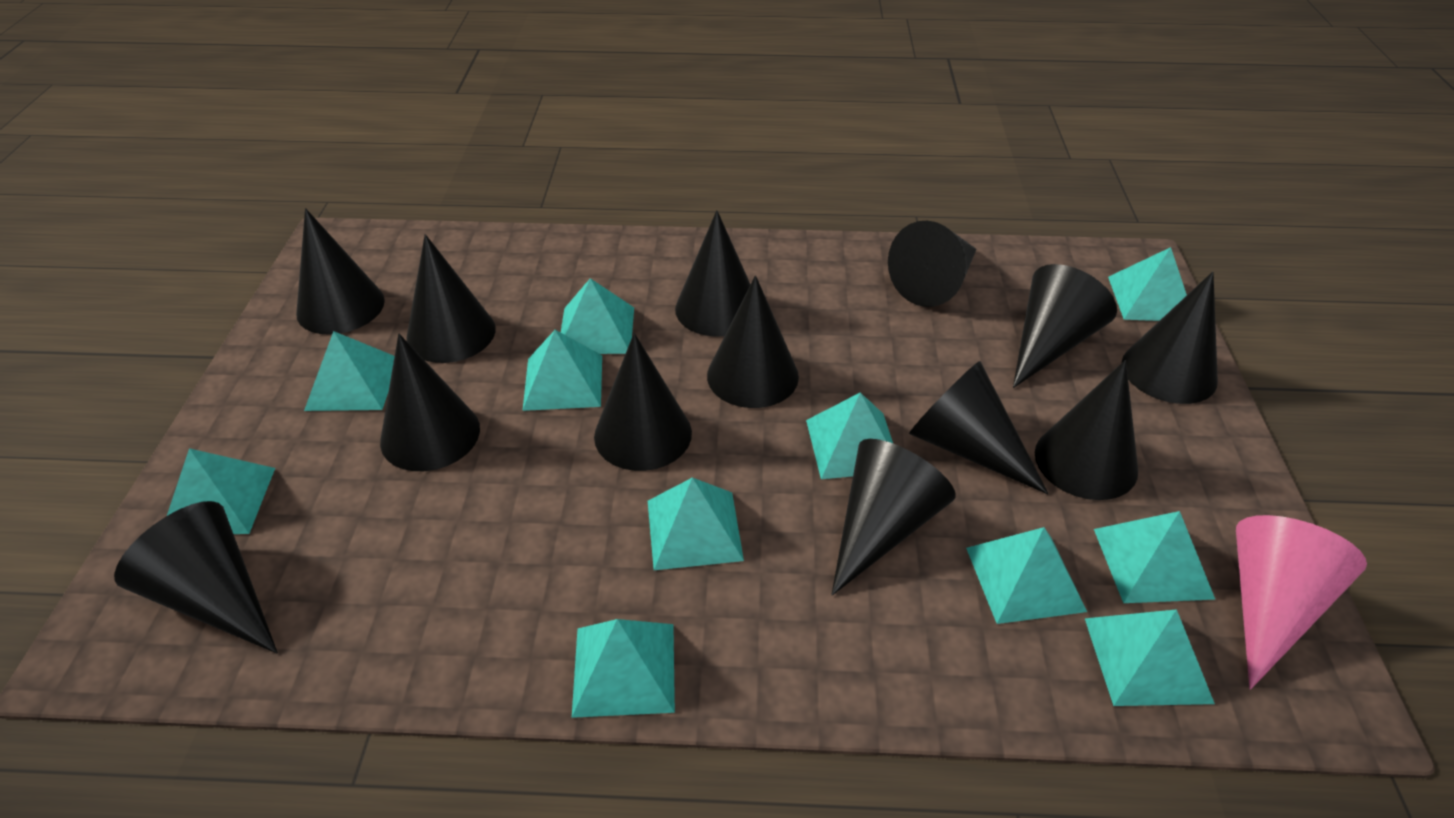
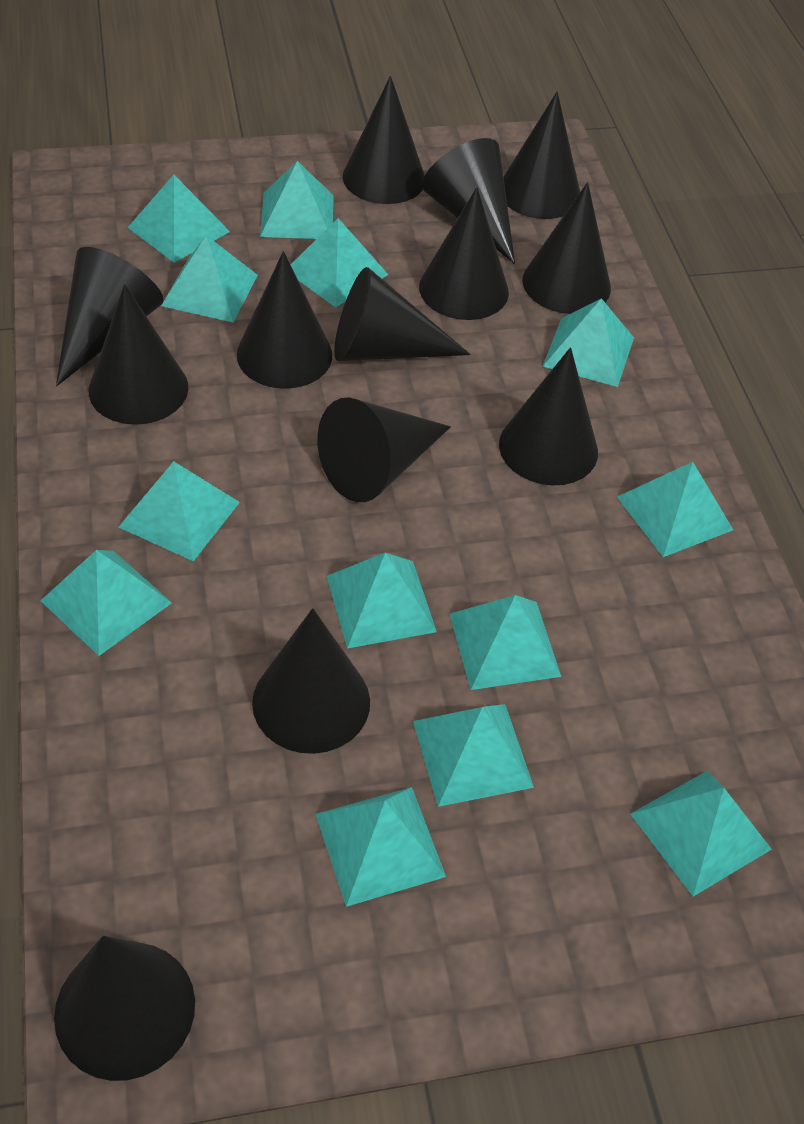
pink cone: 1 -> 0
turquoise pyramid: 11 -> 13

